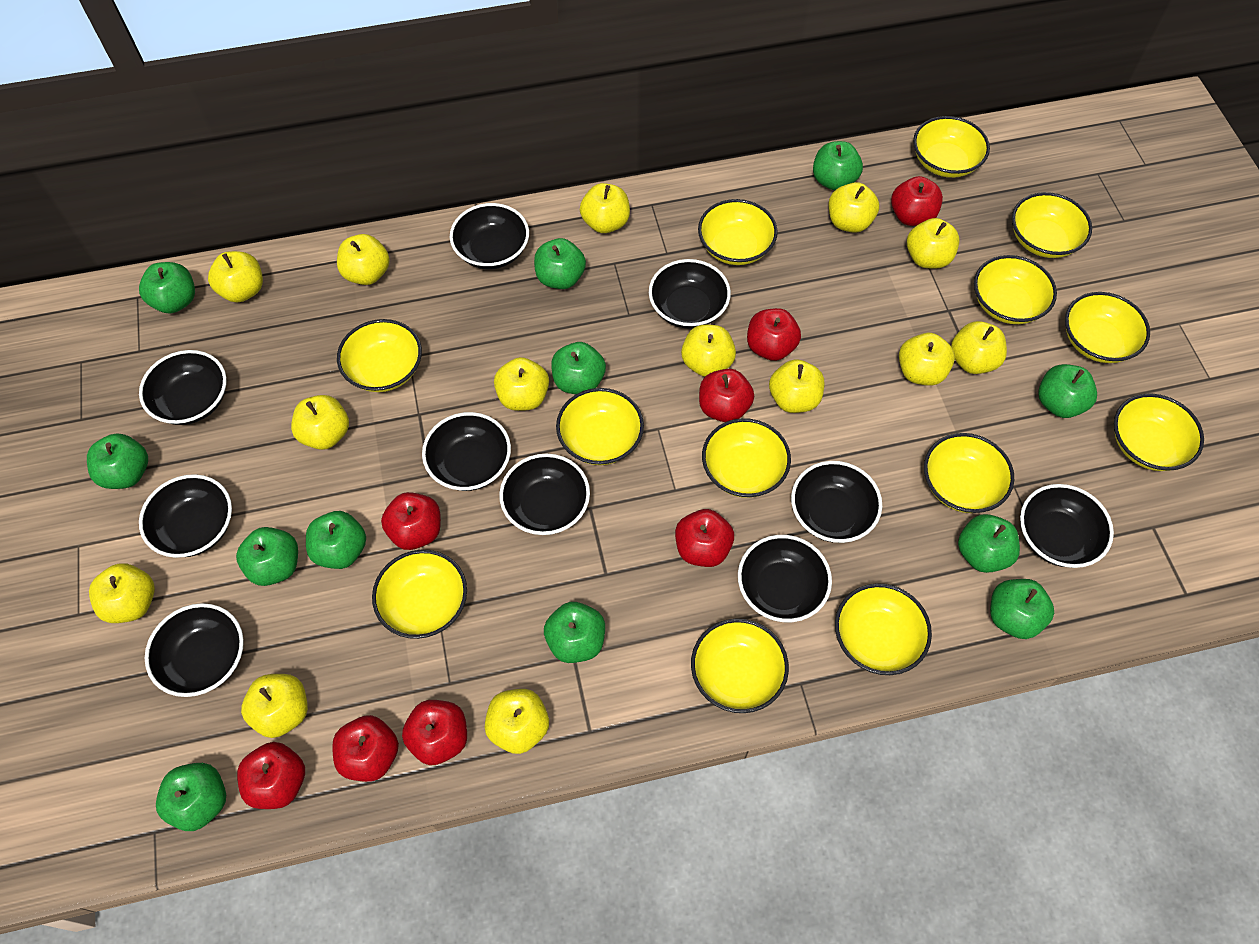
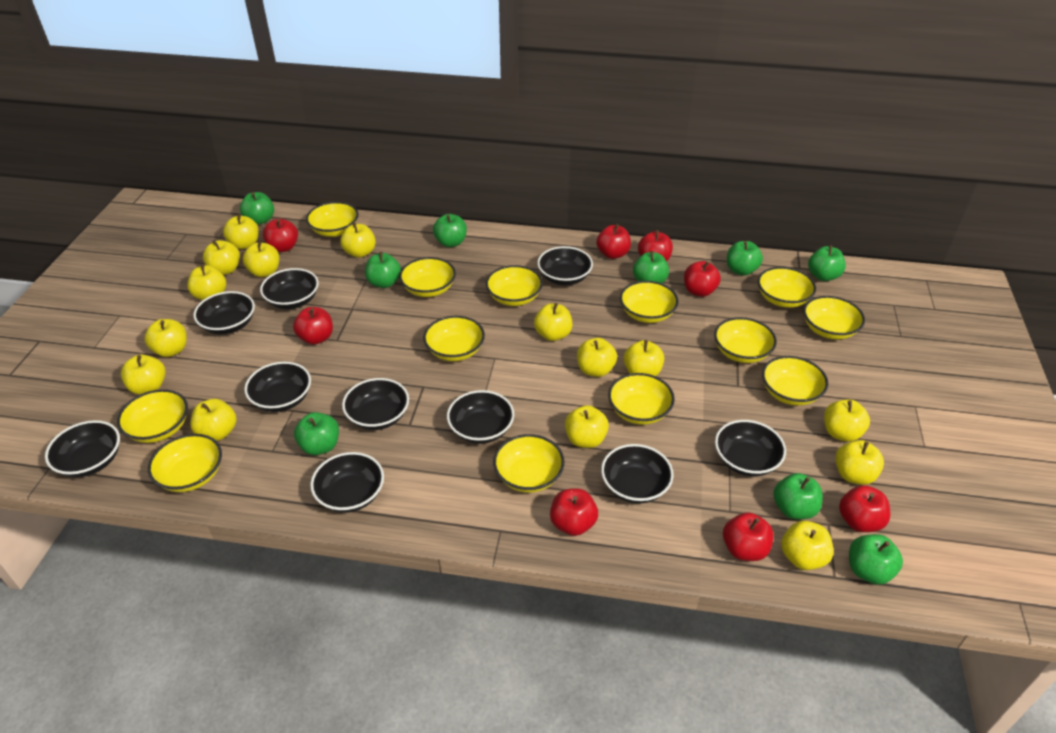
green apple: 12 -> 9
yellow apple: 14 -> 15

